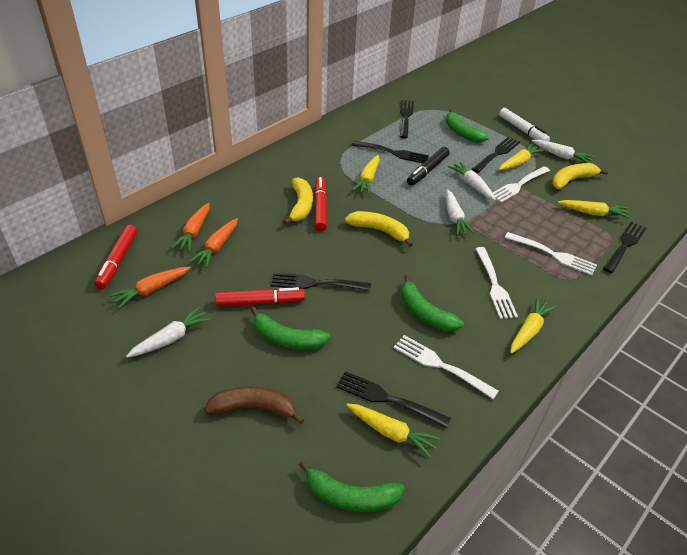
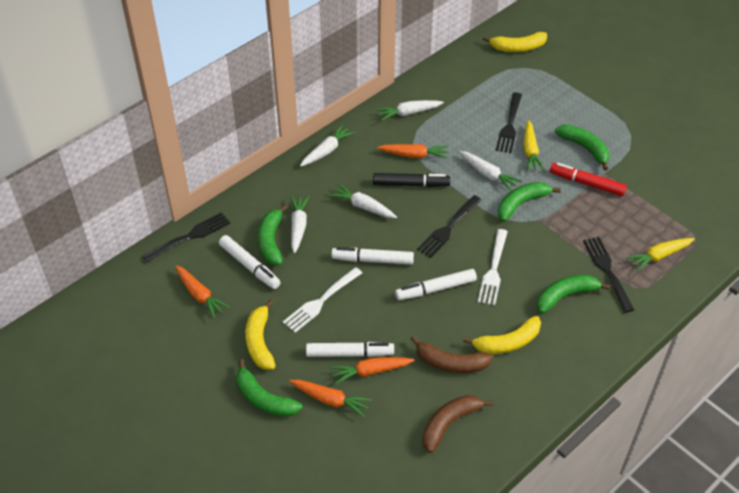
black fork: 6 -> 4
brown banana: 1 -> 2
green banana: 4 -> 5
orange carrot: 3 -> 4
red marker: 3 -> 1
white carrot: 4 -> 5
white fork: 4 -> 2
white marker: 1 -> 4
yellow carrot: 5 -> 2

